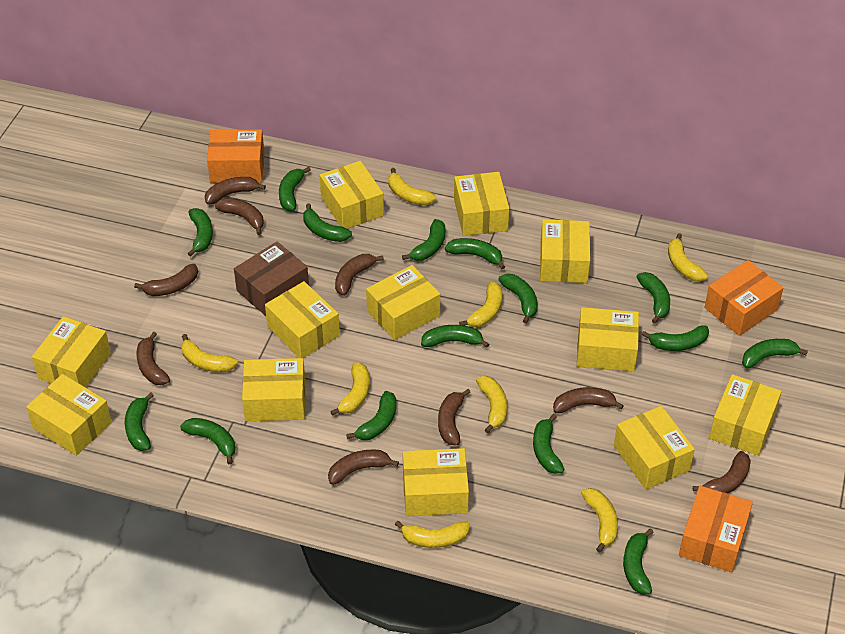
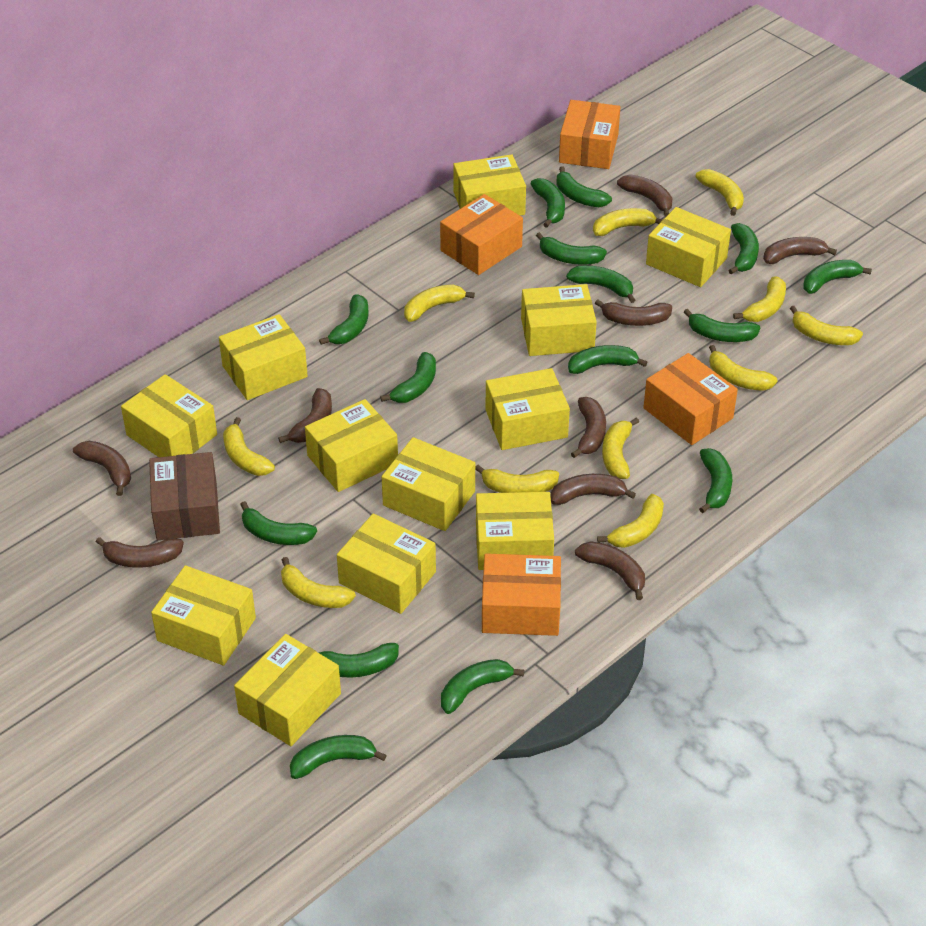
orange box: 3 -> 4
yellow banana: 8 -> 11

